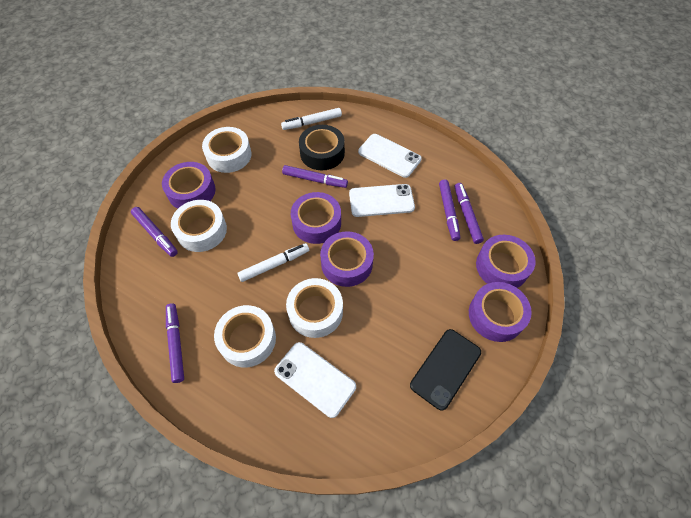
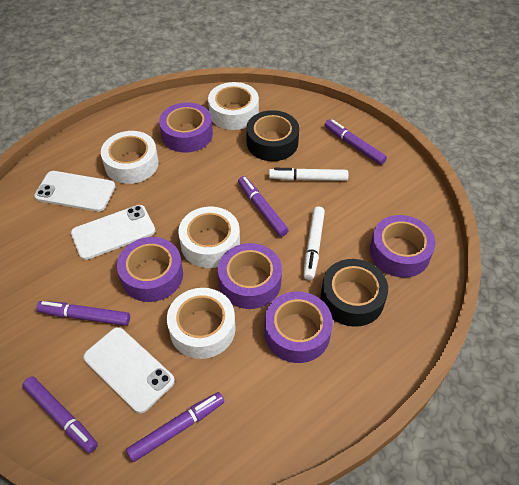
black phone: 1 -> 0
black tape: 1 -> 2

